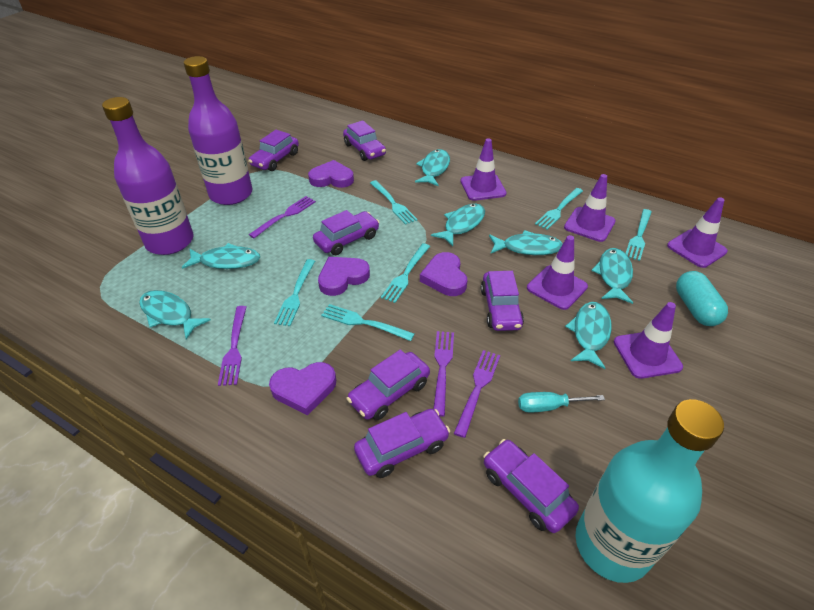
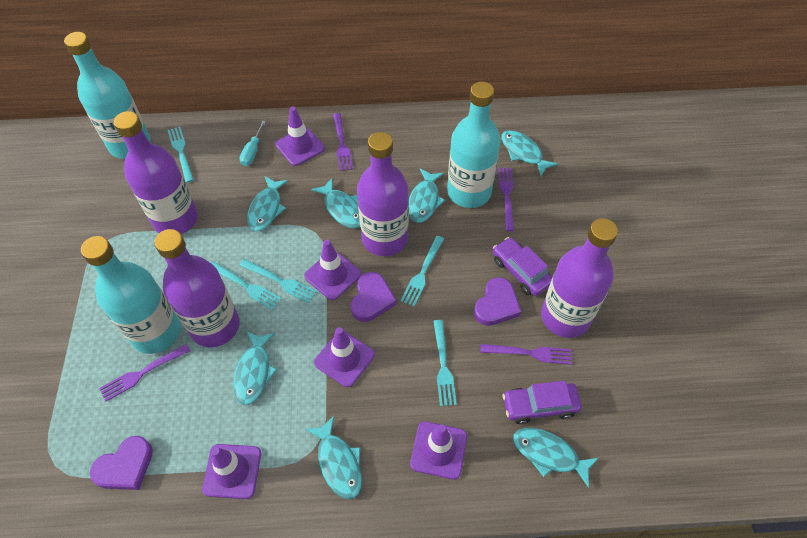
purple bottle: 2 -> 4
purple car: 7 -> 2
purple heart: 4 -> 3
turquoise bottle: 1 -> 3
turquoise capsule: 1 -> 0
turquoise fork: 6 -> 5

